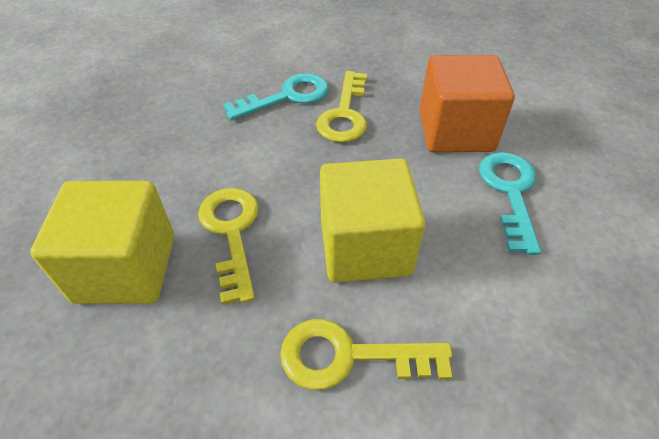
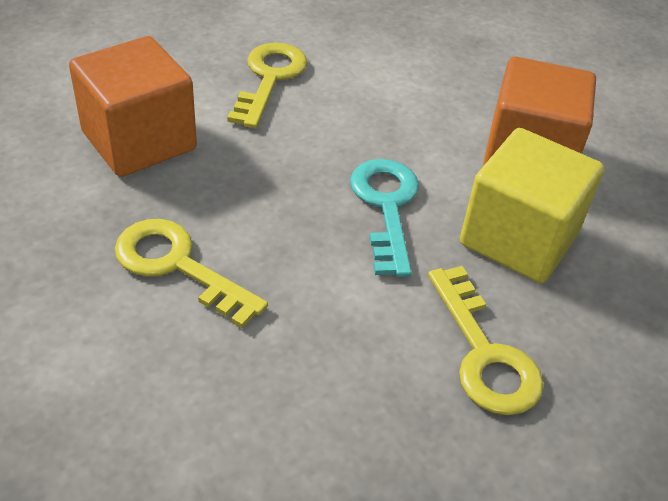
orange cube: 1 -> 2
turquoise key: 2 -> 1
yellow cube: 2 -> 1

